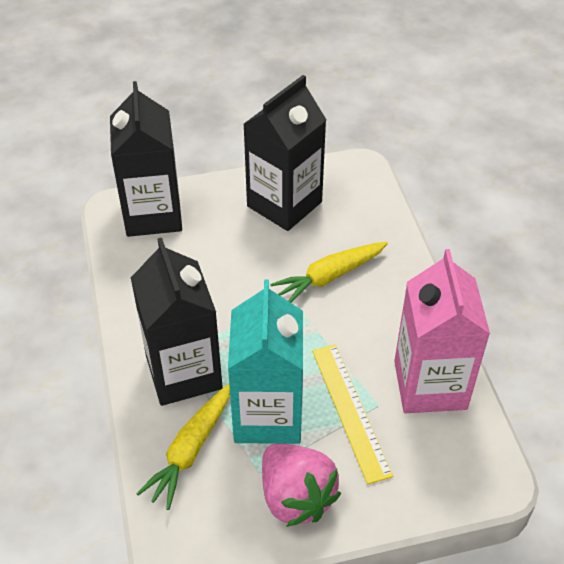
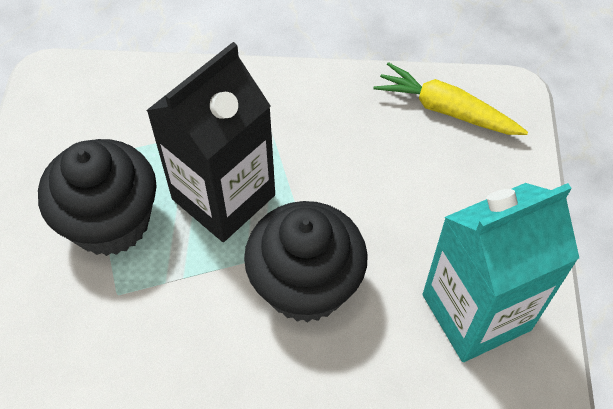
black carton: 3 -> 1
black cupcake: 0 -> 2
pink carton: 1 -> 0
pink strawberry: 1 -> 0
yellow carrot: 2 -> 1
yellow ruler: 1 -> 0

